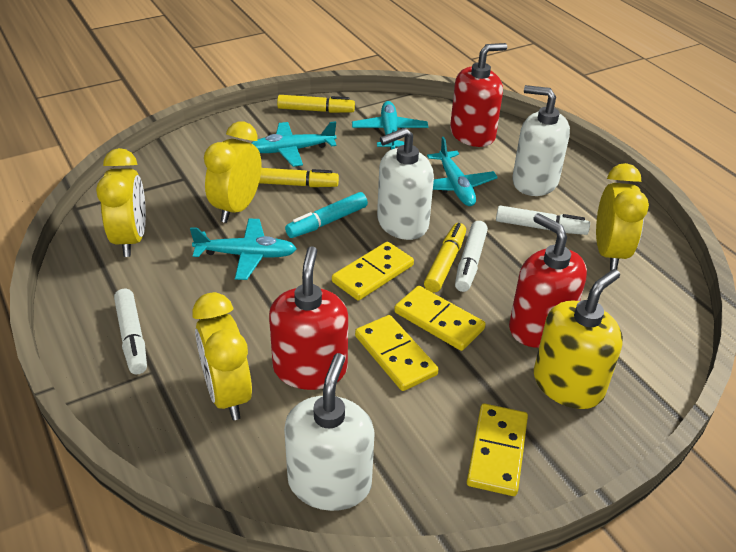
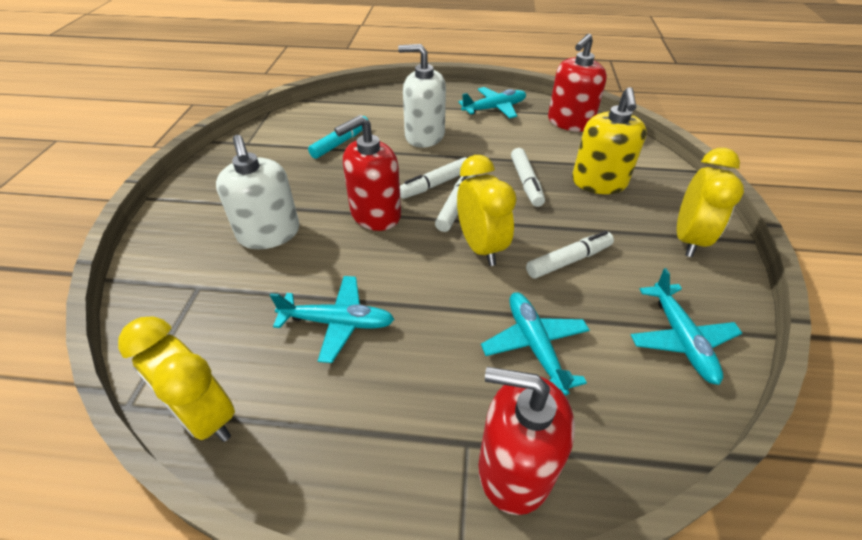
white marker: 3 -> 4
white soap dispenser: 3 -> 2
yellow clock: 4 -> 3
yellow domino: 4 -> 0
yellow marker: 3 -> 0

